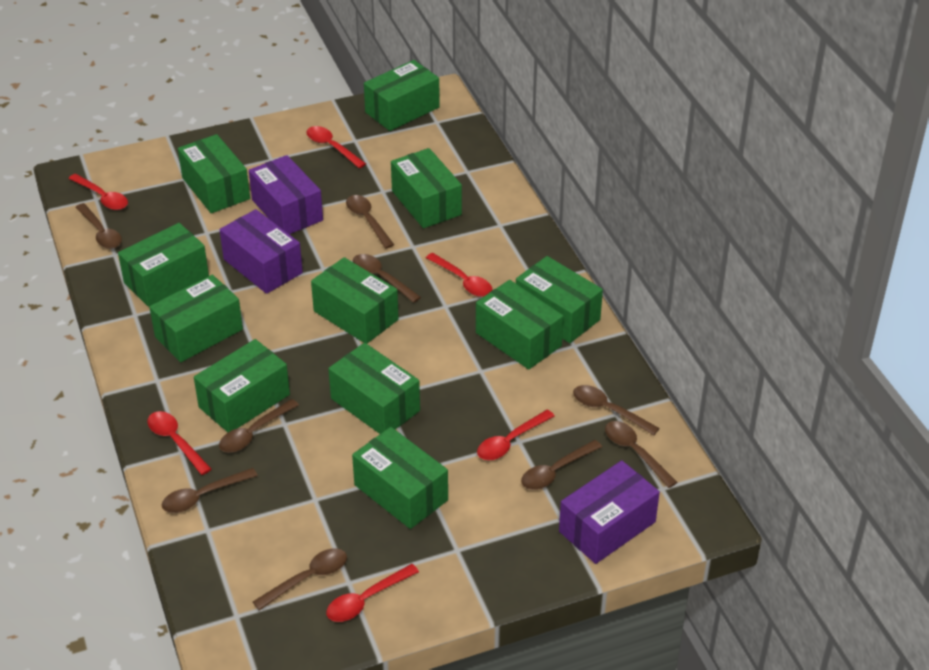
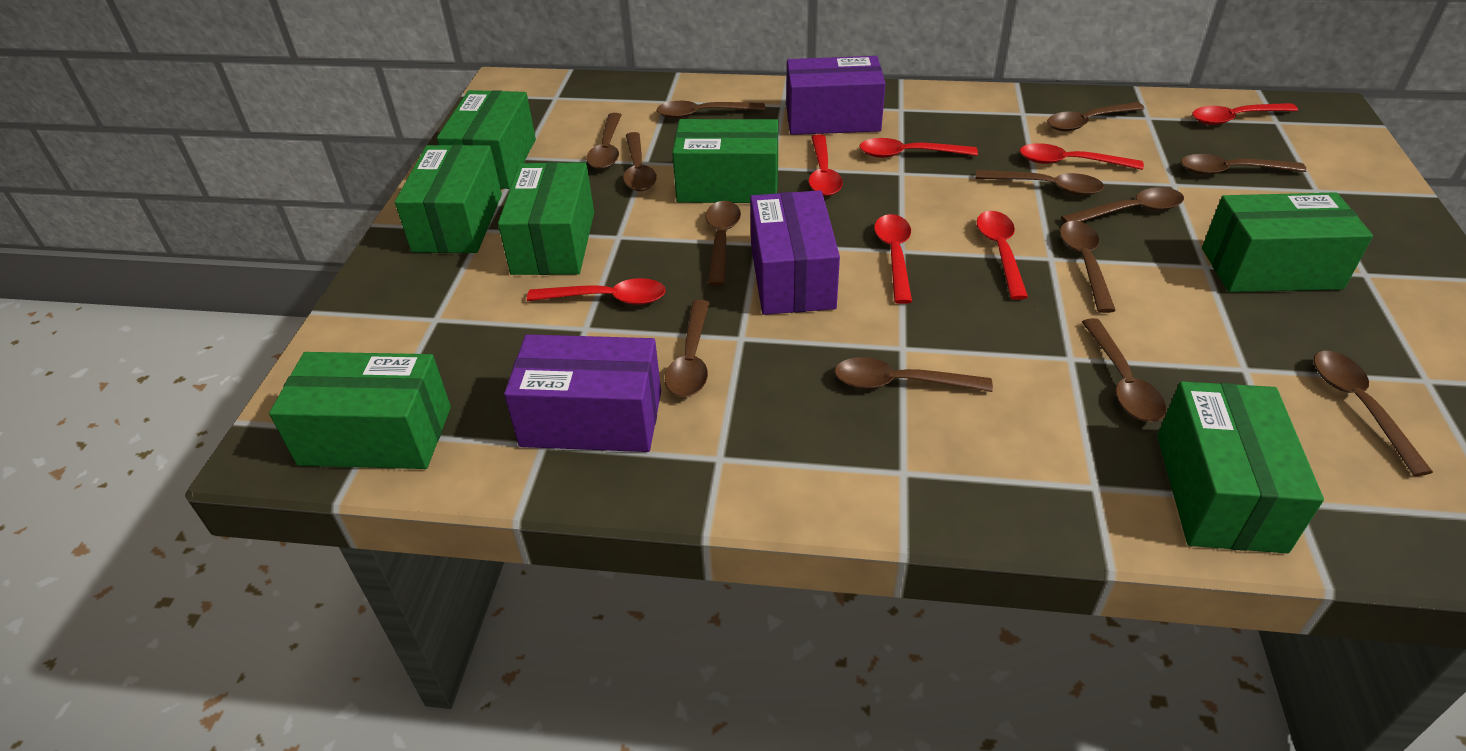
brown spoon: 9 -> 13
green box: 11 -> 7
red spoon: 6 -> 7

